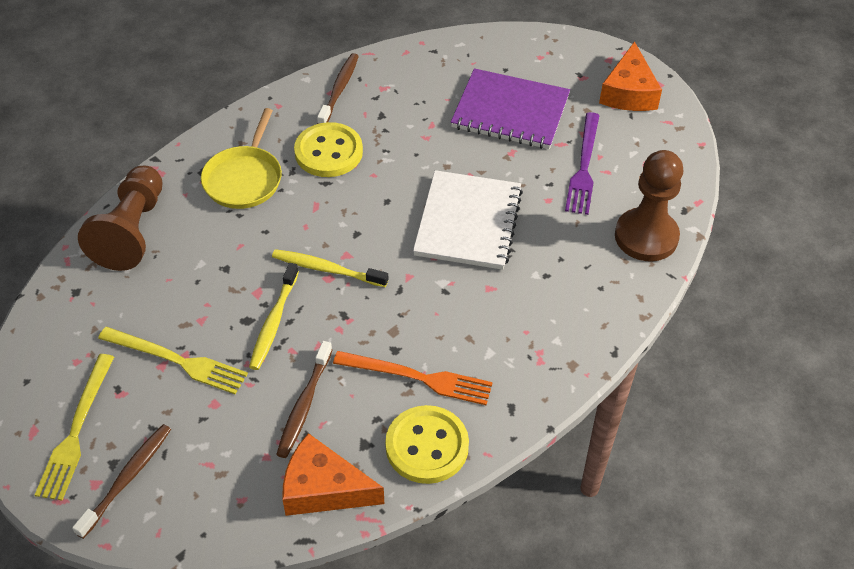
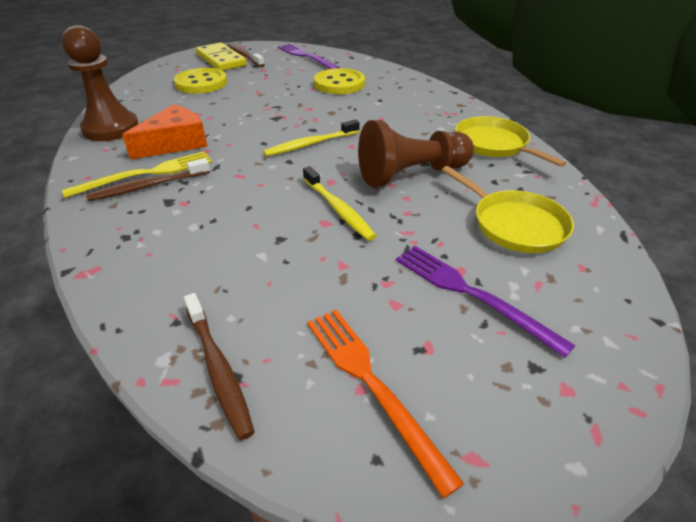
orange cheese: 2 -> 1
purple fork: 1 -> 2
purple notebook: 1 -> 0
white notebook: 1 -> 0
yellow domino: 0 -> 1
yellow fork: 2 -> 1
yellow pan: 1 -> 2

